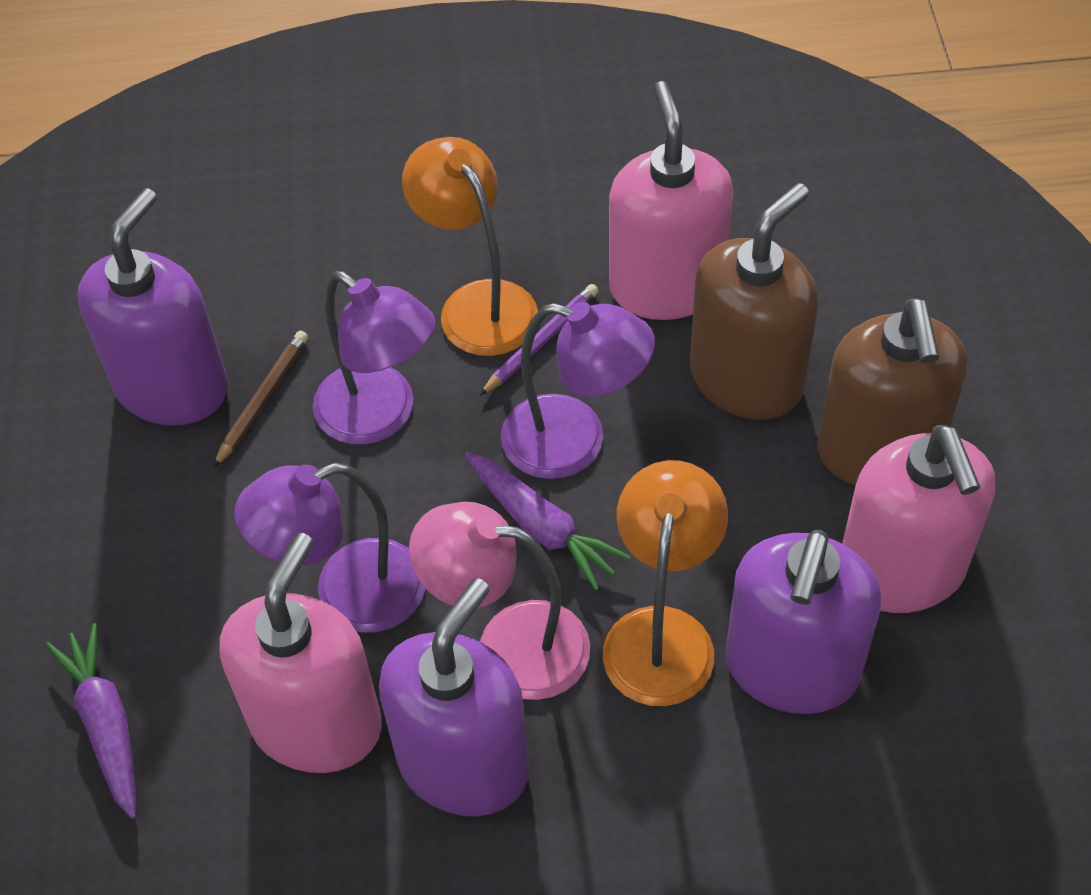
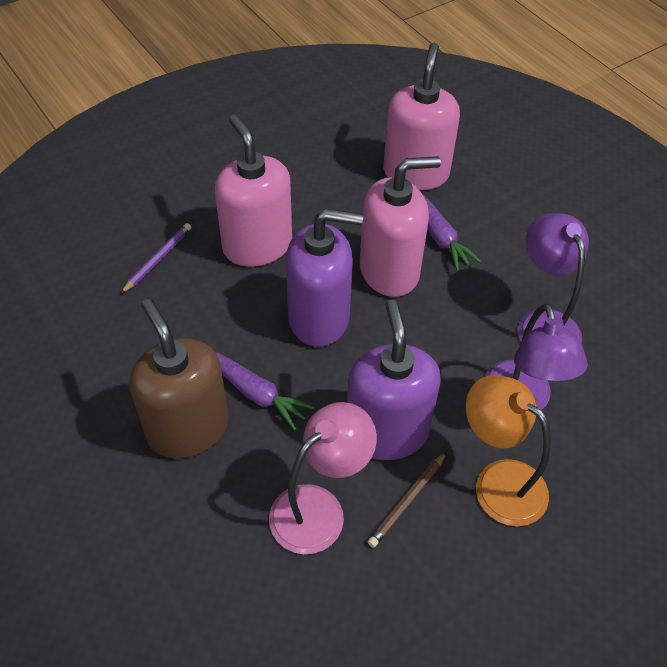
brown soap dispenser: 2 -> 1
orange lamp: 2 -> 1
purple lamp: 3 -> 2
purple soap dispenser: 3 -> 2

